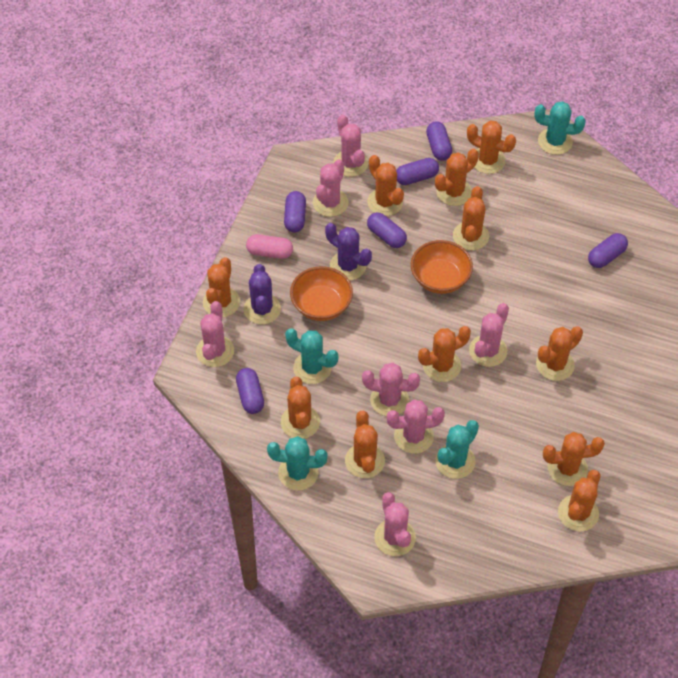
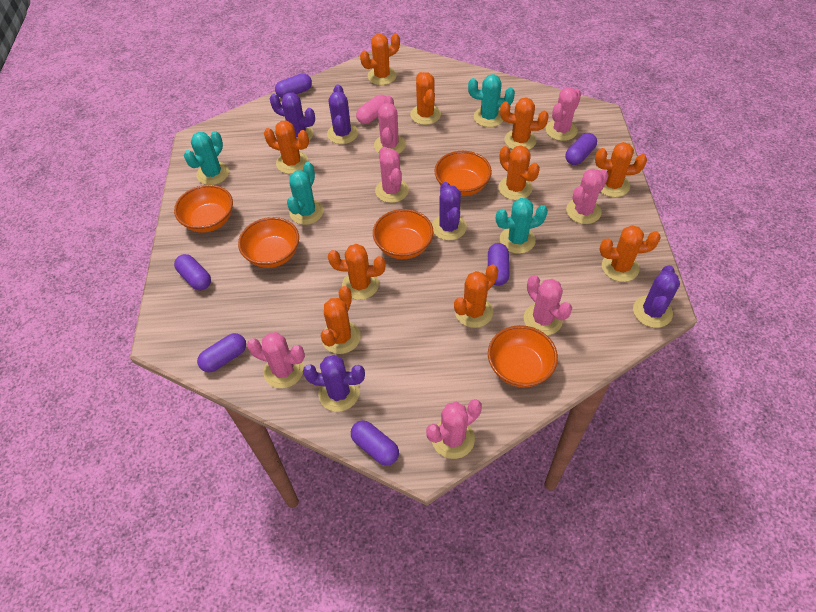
orange bowl: 2 -> 5
orange cactus: 11 -> 10
purple cactus: 2 -> 5

